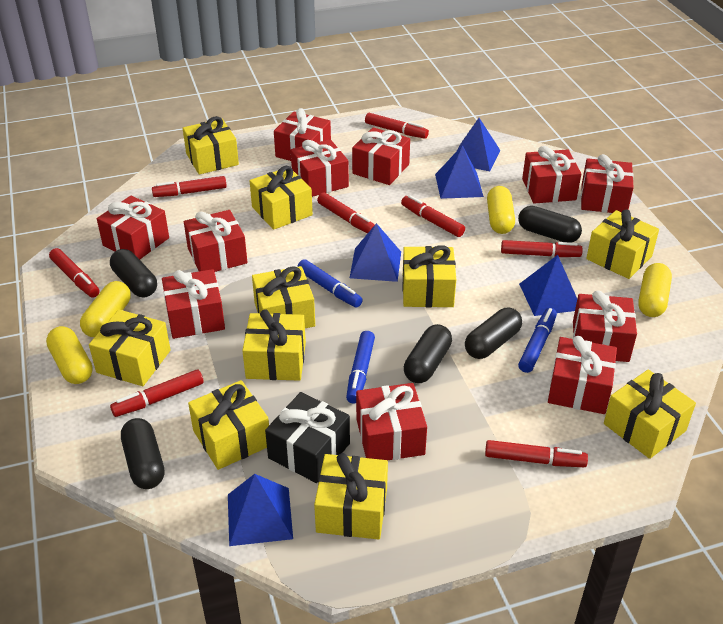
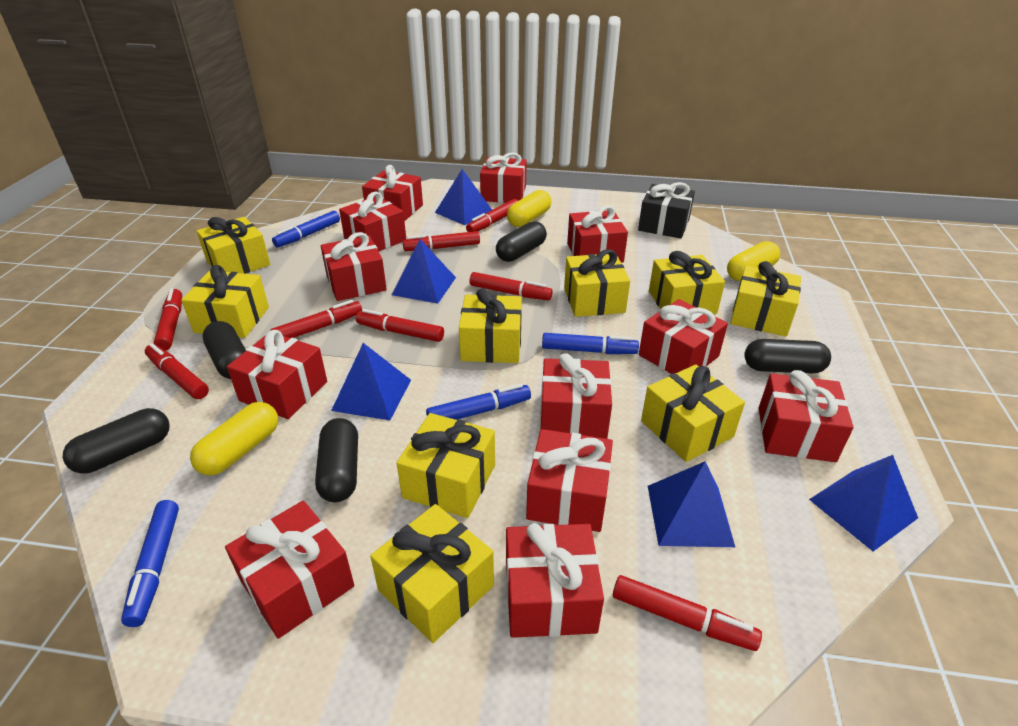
blue marker: 3 -> 4
red gift: 11 -> 12
yellow capsule: 4 -> 3
yellow gift: 10 -> 9

